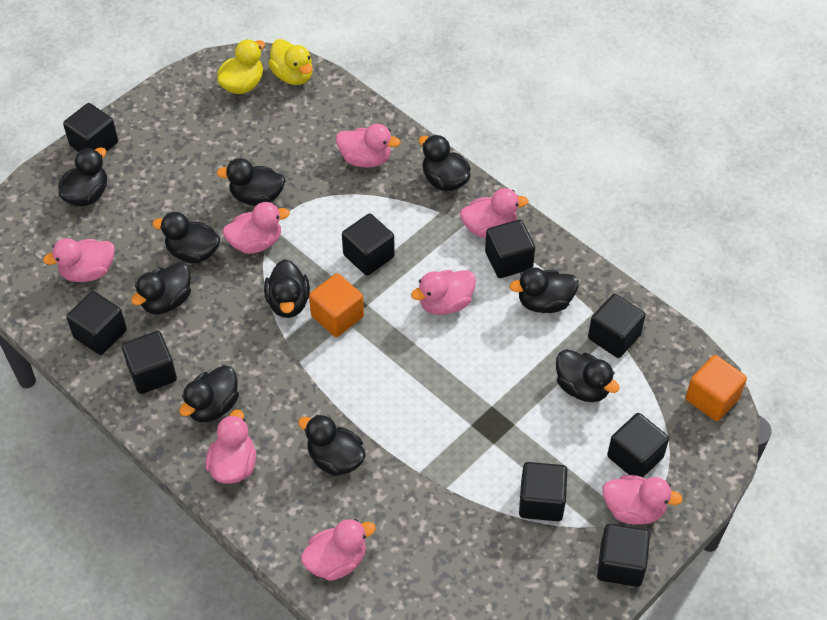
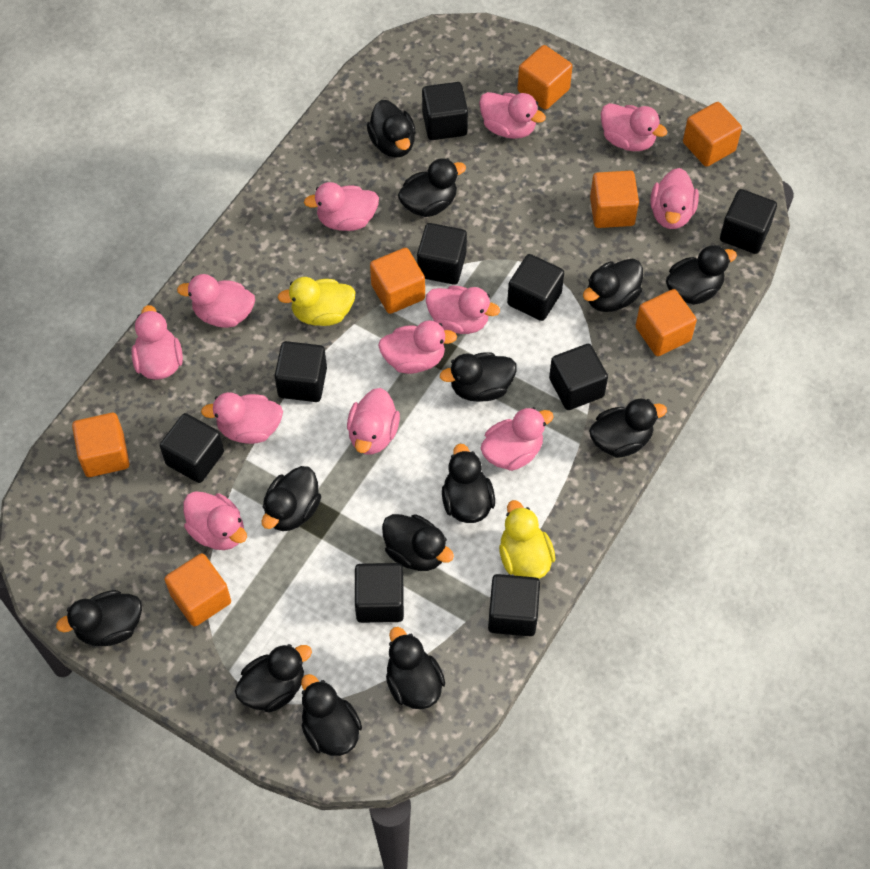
black duck: 10 -> 13
orange cube: 2 -> 7
pink duck: 8 -> 12

